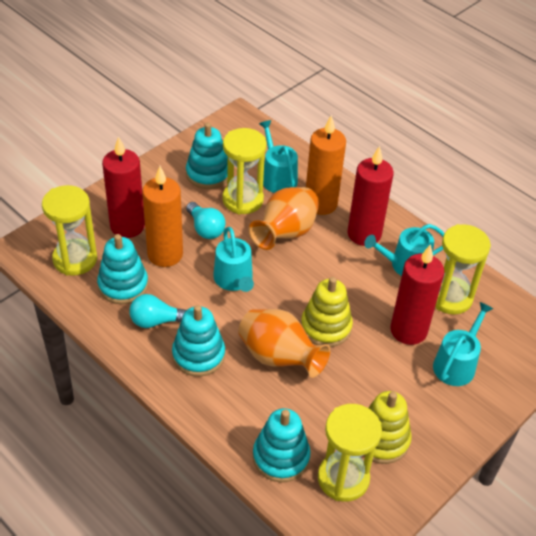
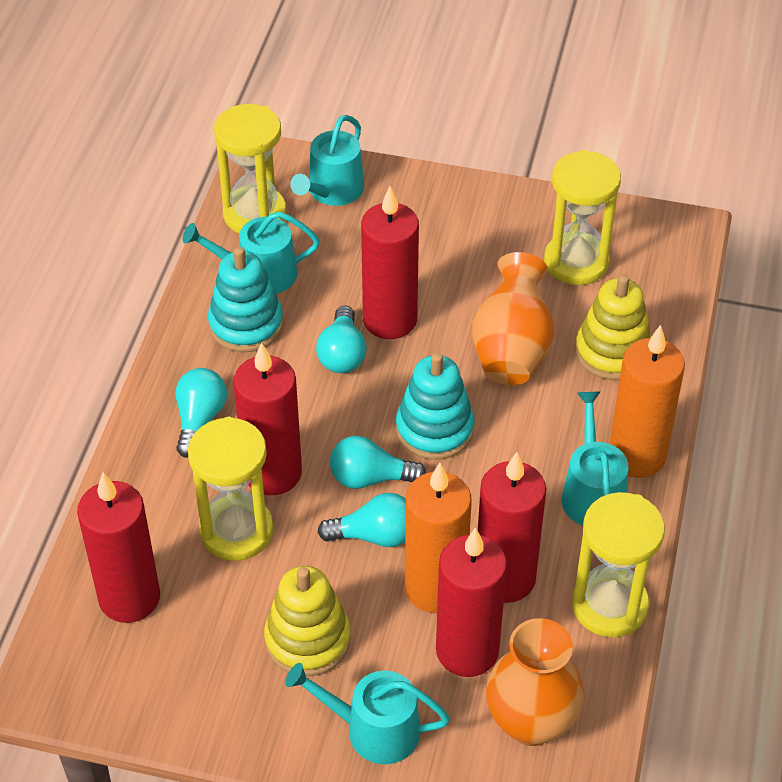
red candle: 3 -> 5
turquoise light bulb: 2 -> 4
turquoise stacking toy: 4 -> 2

